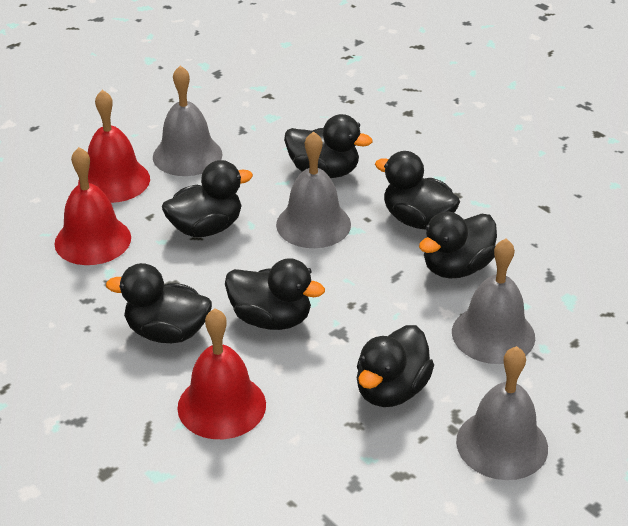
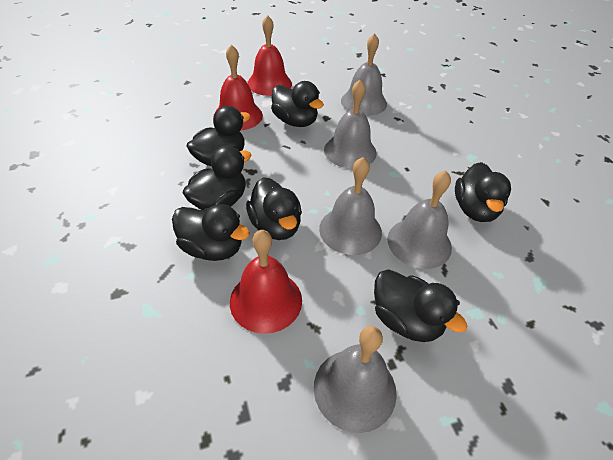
grey bell: 4 -> 5

